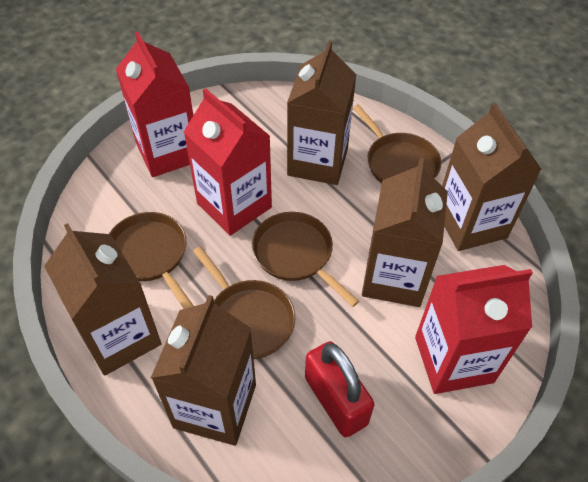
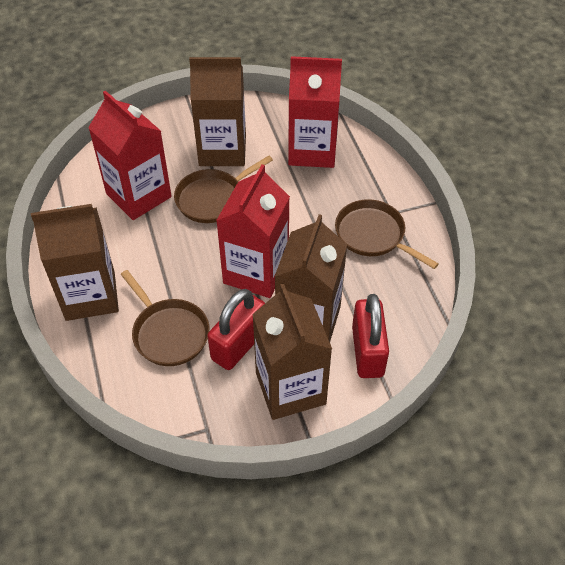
brown carton: 5 -> 4
brown pan: 4 -> 3
red padlock: 1 -> 2

